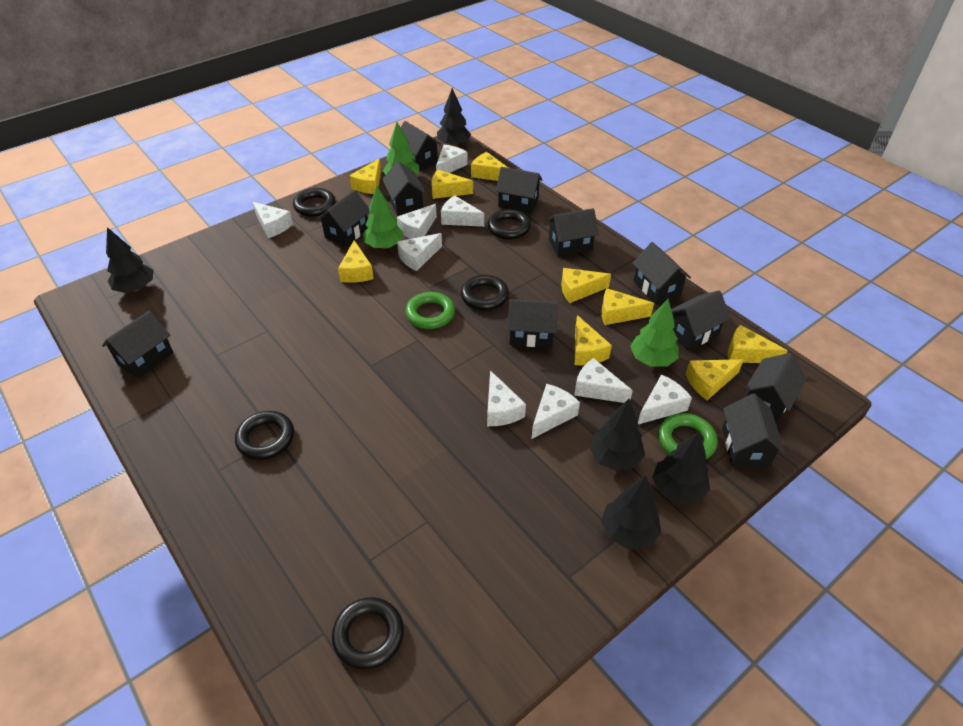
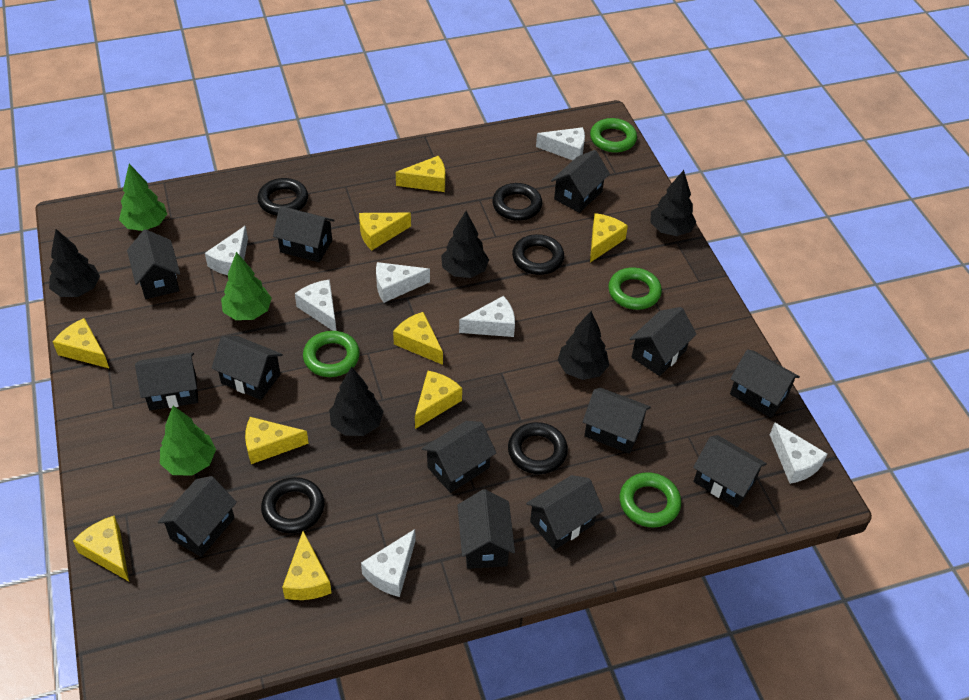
black house: 11 -> 13
green ring: 2 -> 4
white cheese: 9 -> 7

